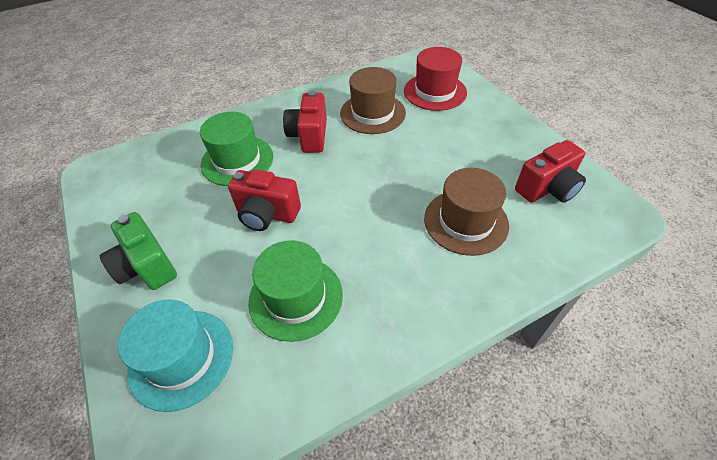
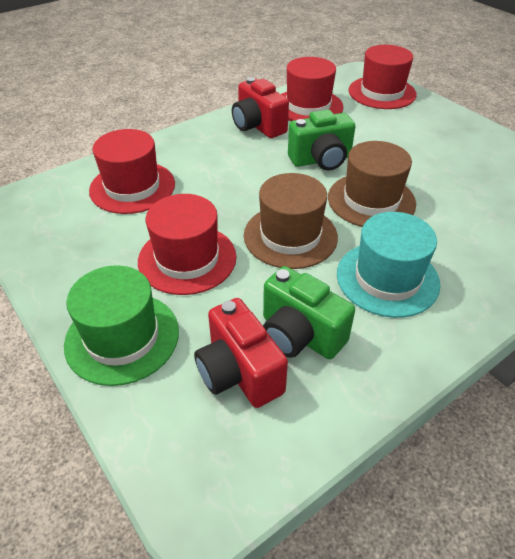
green camera: 1 -> 2
green hat: 2 -> 1
red camera: 3 -> 2
red hat: 1 -> 4

